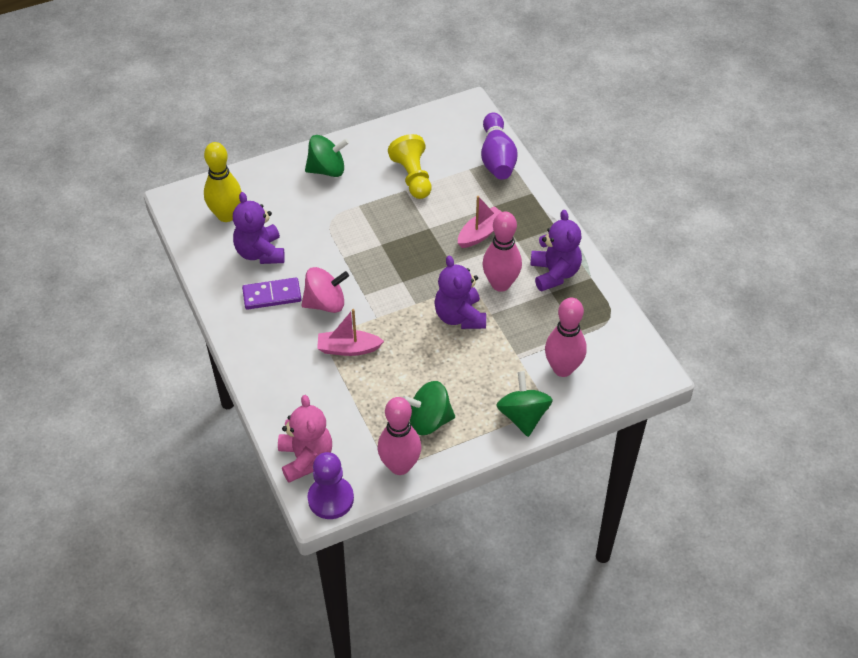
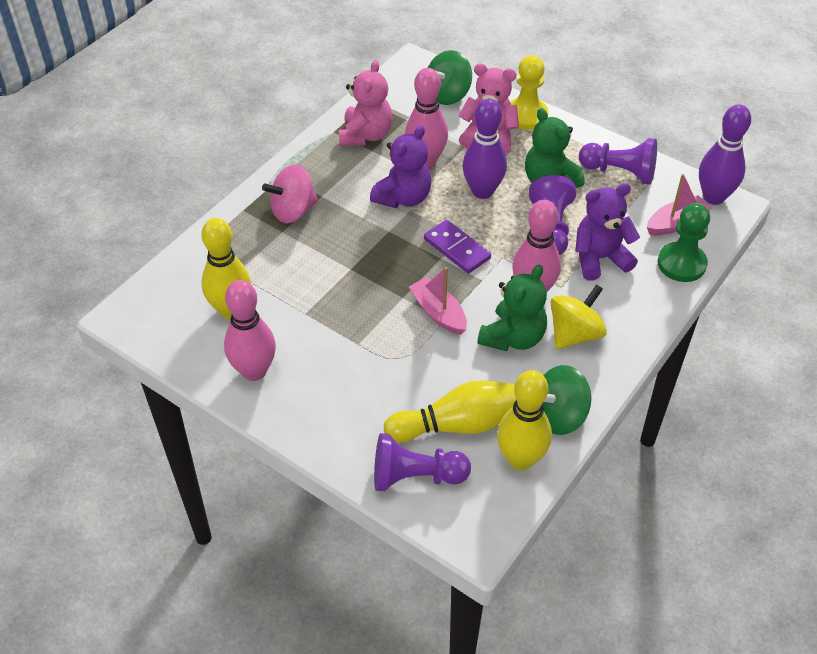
green pawn: 0 -> 1
green spinning top: 3 -> 2
green teddy bear: 0 -> 2
pink teddy bear: 1 -> 2
purple bowling pin: 1 -> 2
purple pawn: 1 -> 3
purple teddy bear: 3 -> 2
yellow bowling pin: 1 -> 3
yellow spinning top: 0 -> 1

